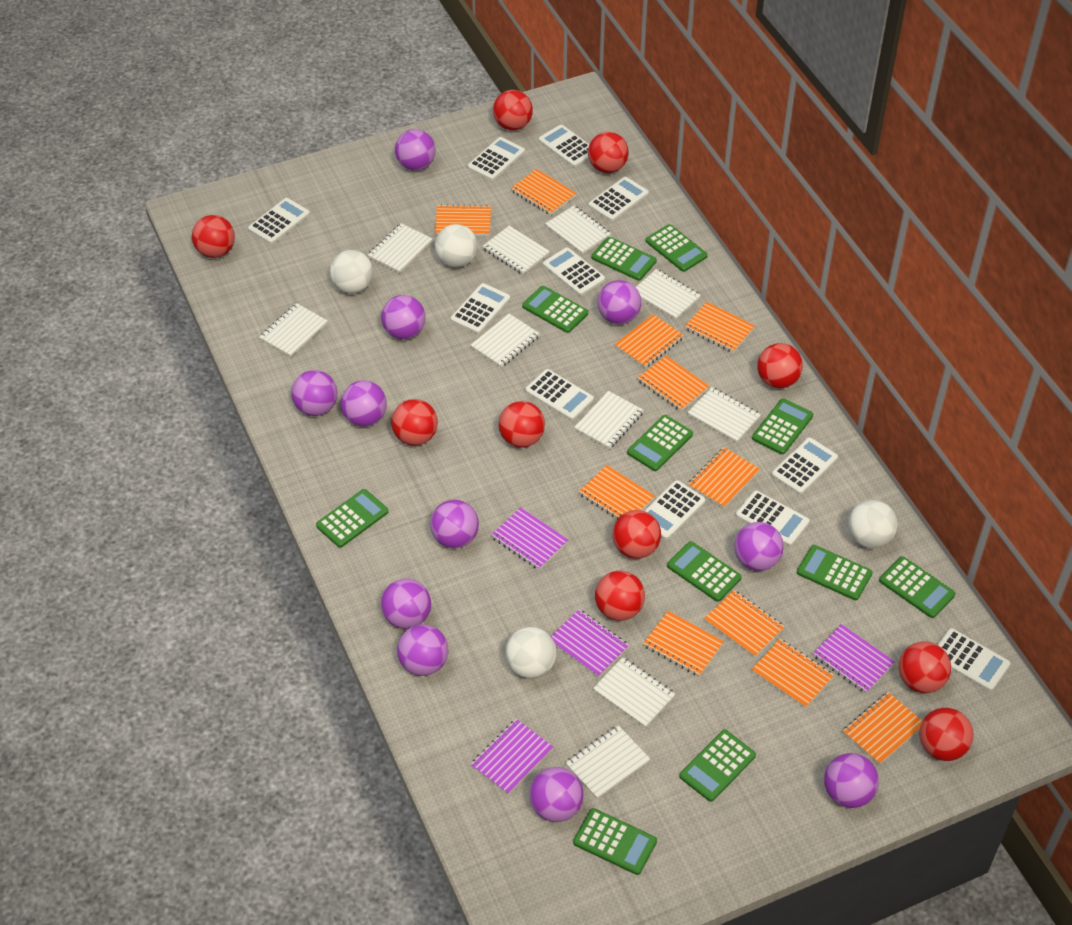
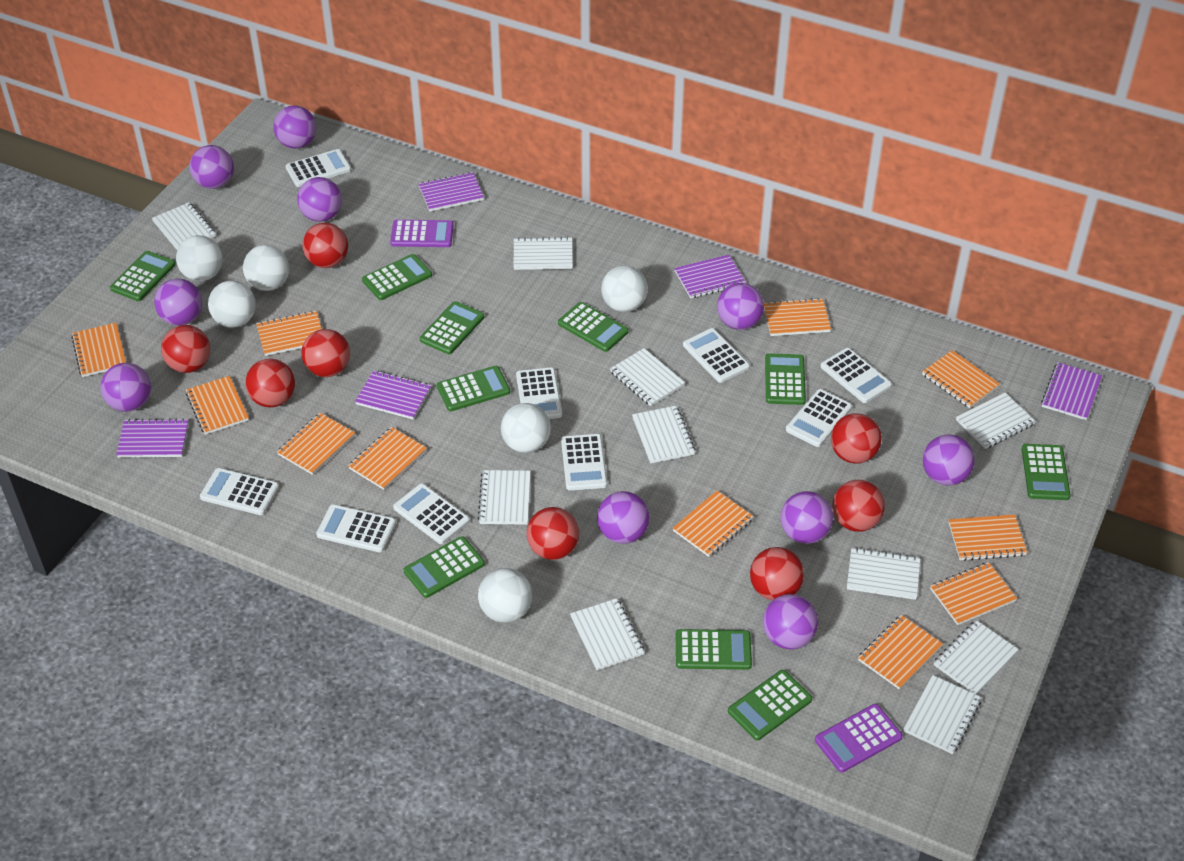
green calculator: 11 -> 10
purple ball: 11 -> 10
purple calculator: 0 -> 2
purple notebook: 4 -> 5
red ball: 10 -> 8
white ball: 4 -> 6
white calculator: 11 -> 9

